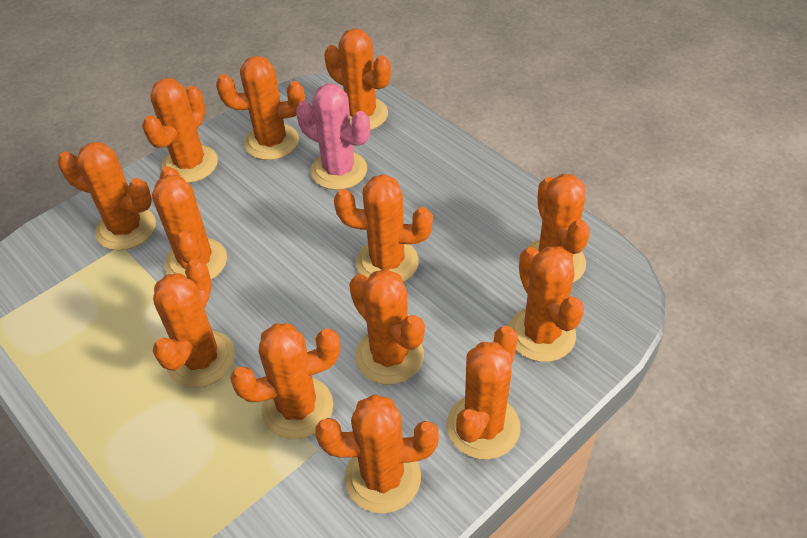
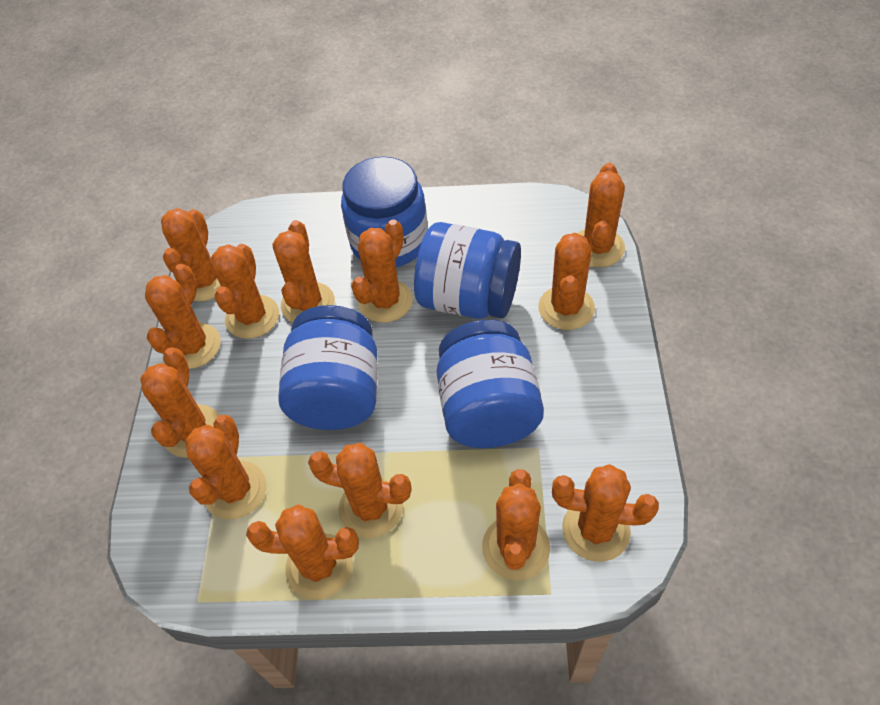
blue jar: 0 -> 4
pink cactus: 1 -> 0

